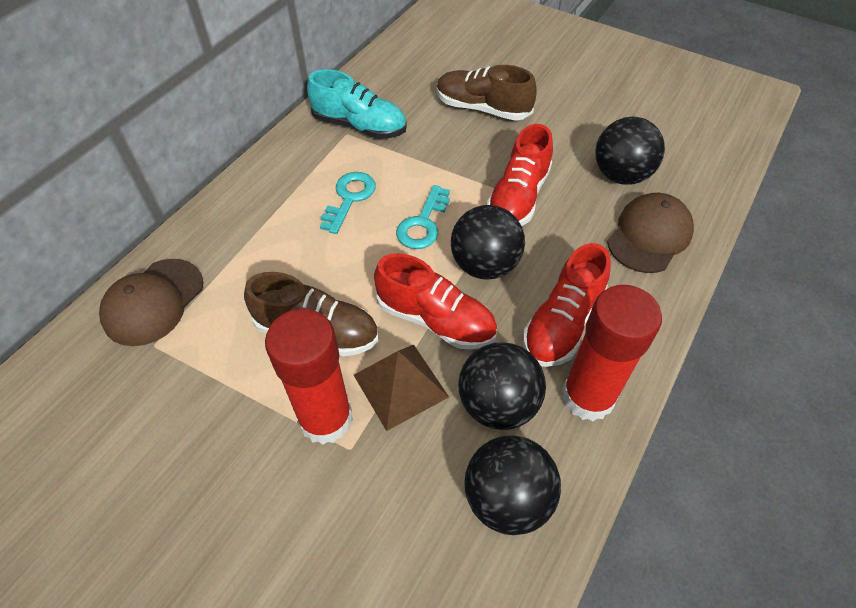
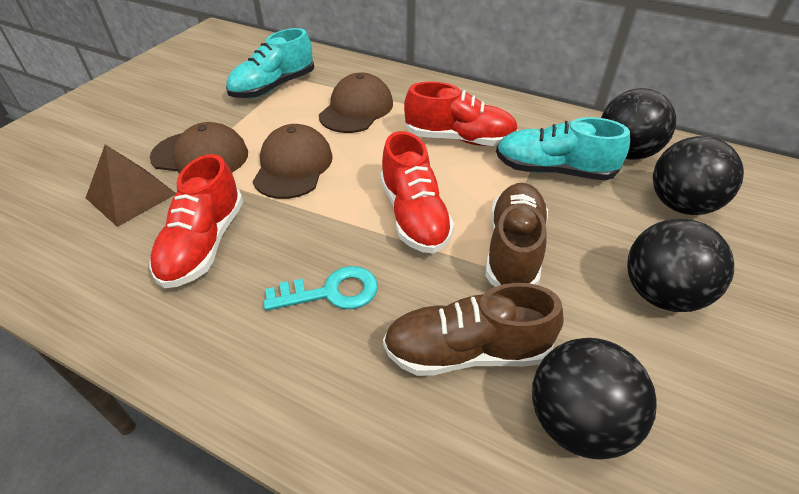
brown cap: 2 -> 3
red glue stick: 2 -> 0
turquoise key: 2 -> 1
turquoise shoe: 1 -> 2

